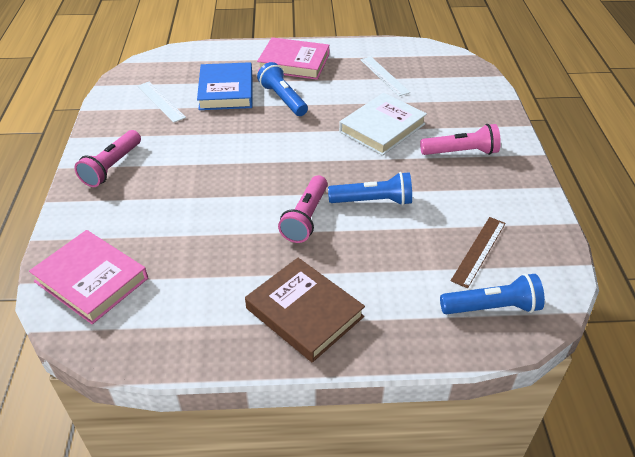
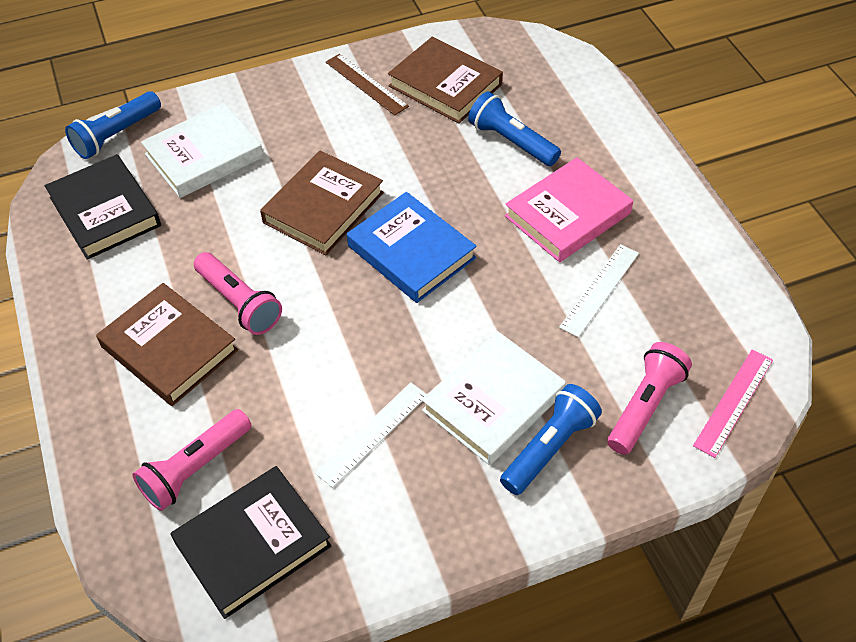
black book: 0 -> 2
brown book: 1 -> 3
pink book: 2 -> 1
pink ruler: 0 -> 1
white book: 1 -> 2

